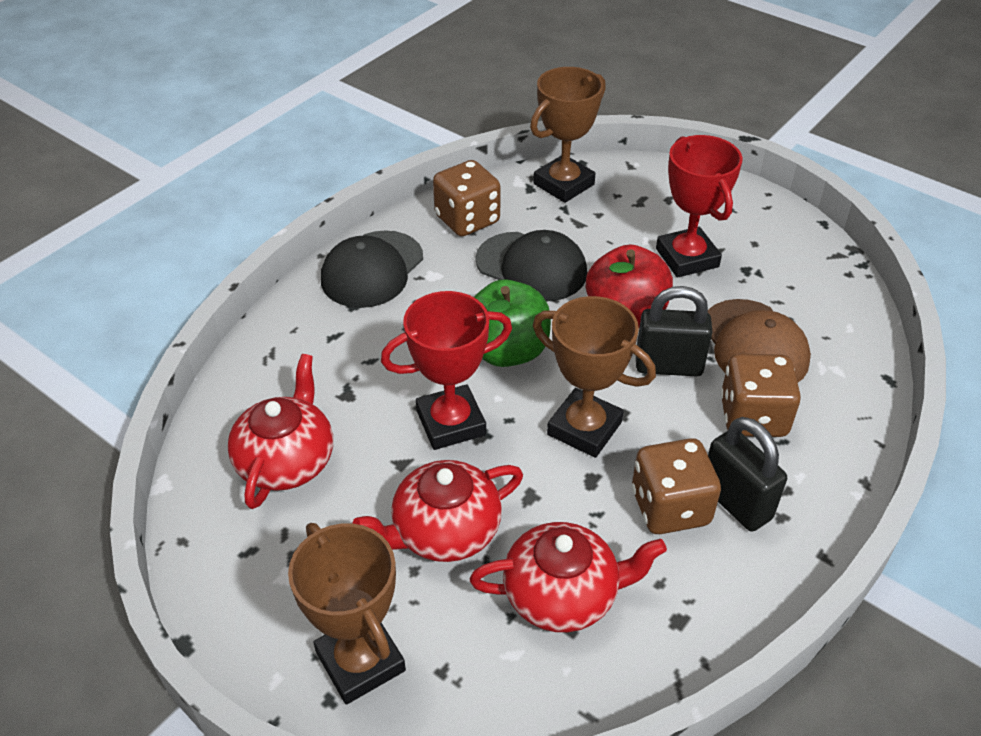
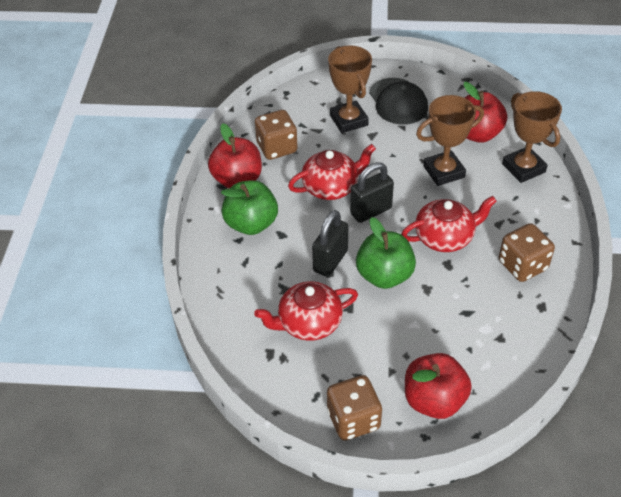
black cap: 2 -> 1
brown cap: 1 -> 0
green apple: 1 -> 2
red apple: 1 -> 3
red trophy: 2 -> 0

